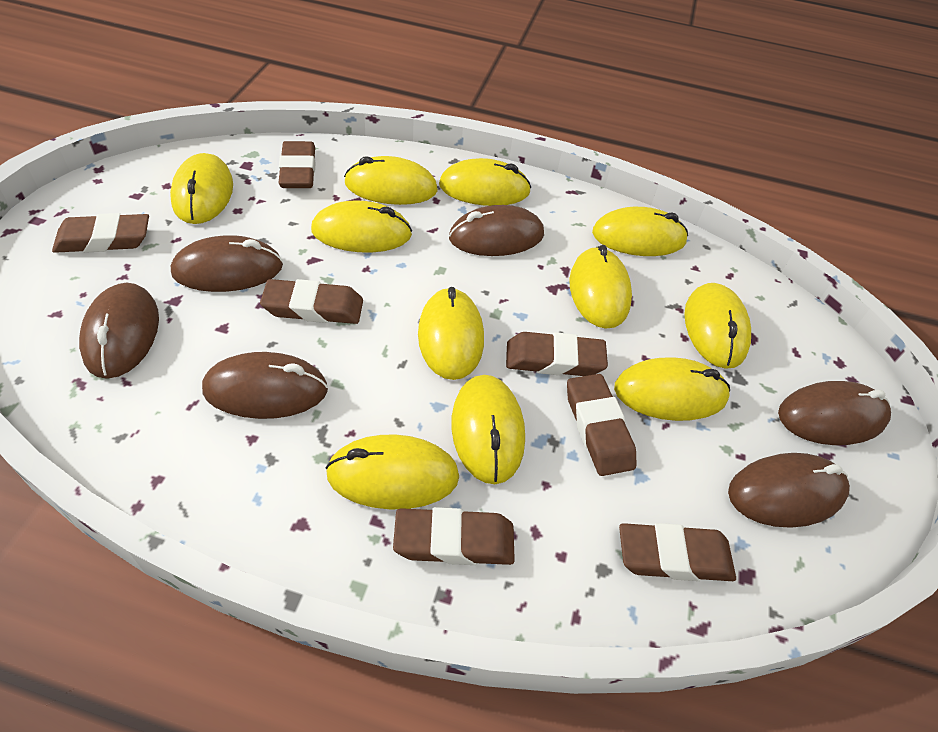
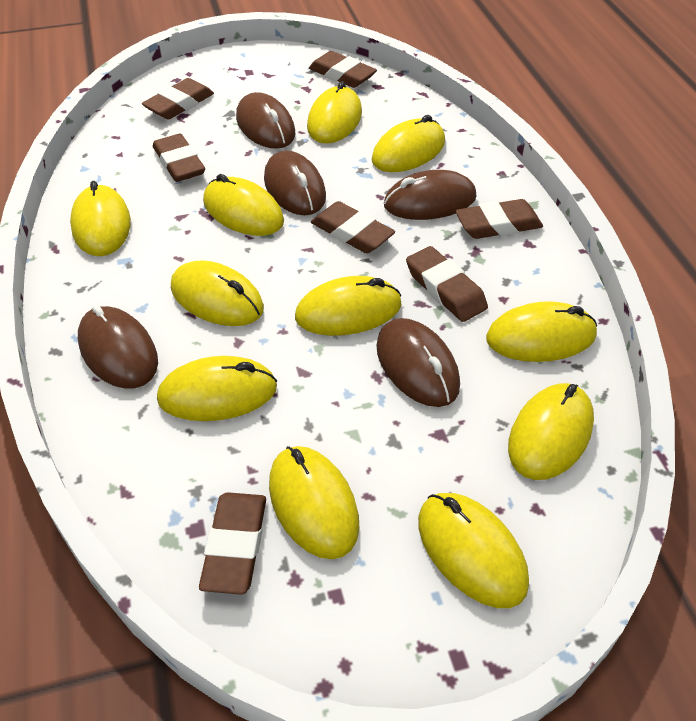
brown mouse: 6 -> 5

